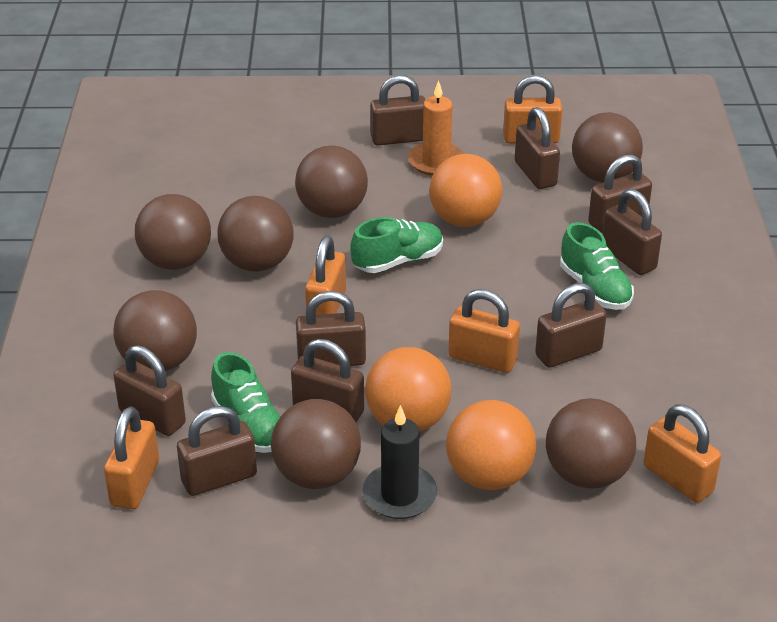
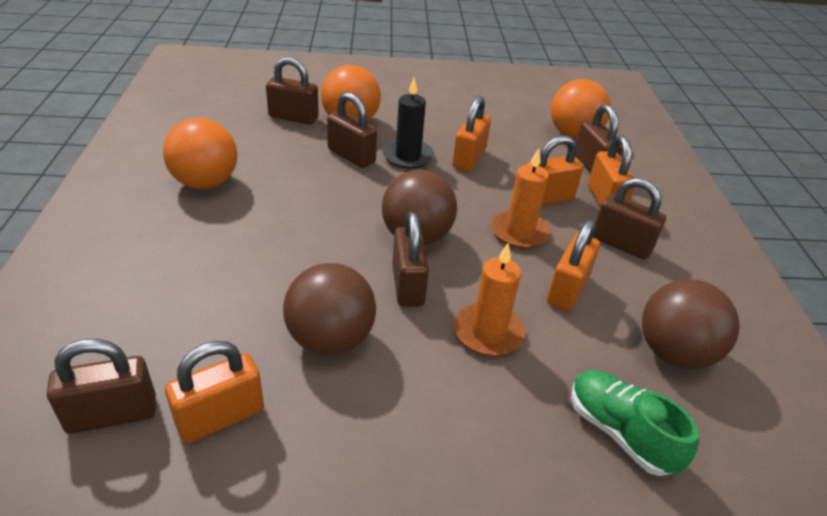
brown ball: 7 -> 3
brown padlock: 9 -> 6
green shoe: 3 -> 1
orange candle: 1 -> 2

